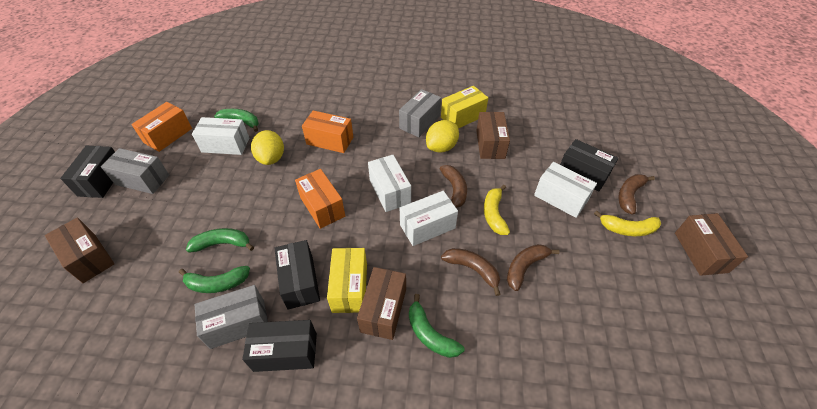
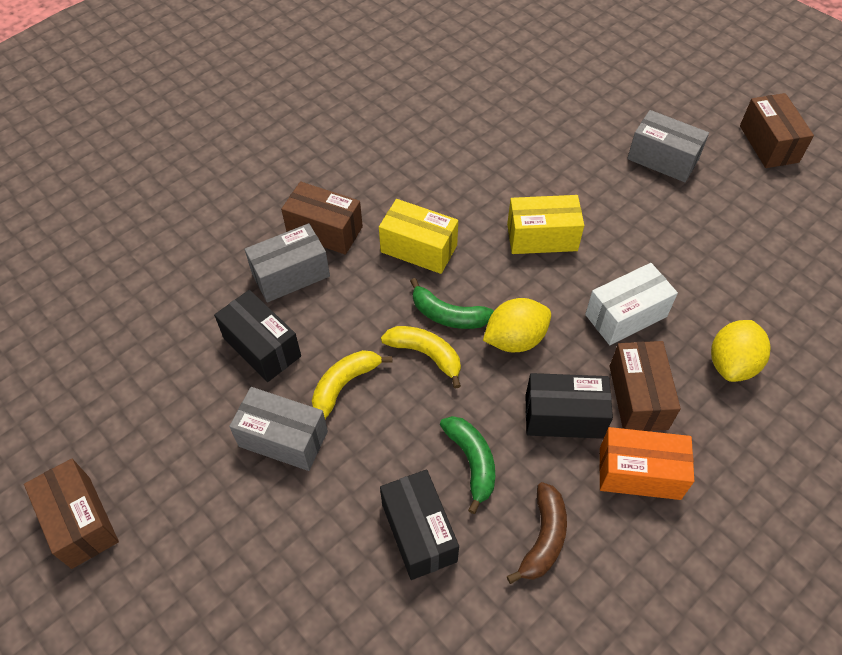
black box: 4 -> 3
brown banana: 4 -> 1
green banana: 4 -> 2
orange box: 3 -> 1
white box: 4 -> 1

